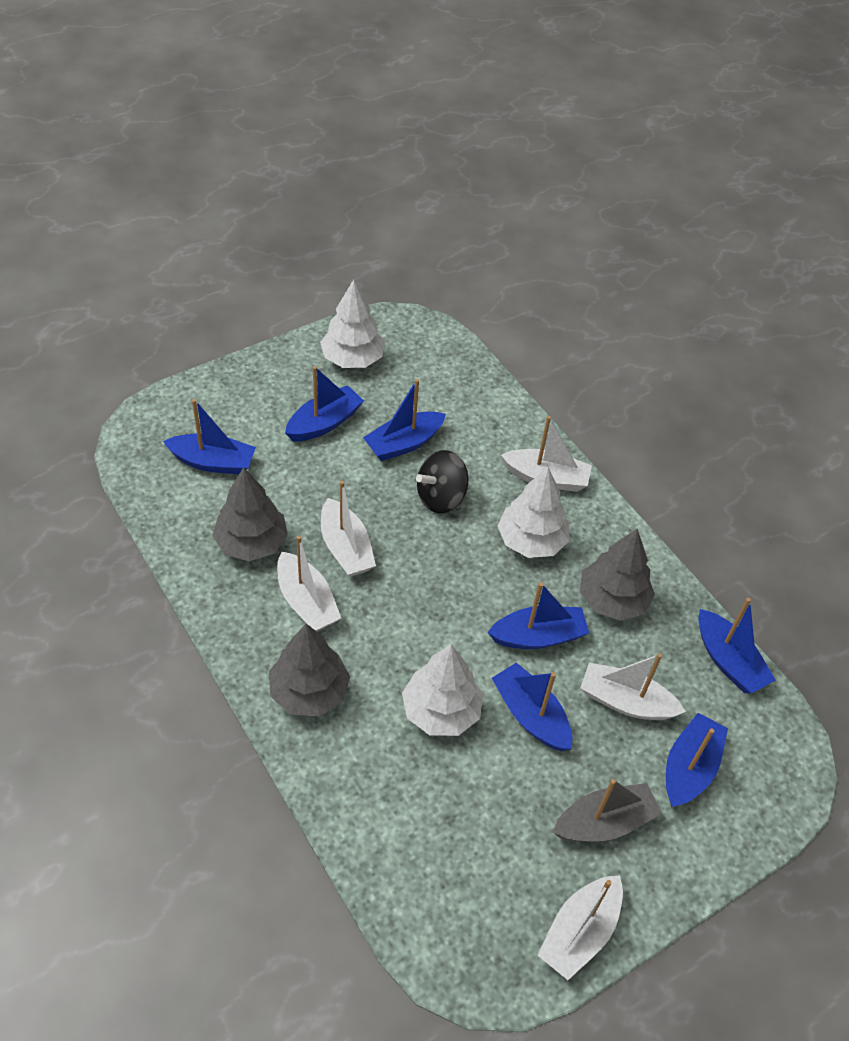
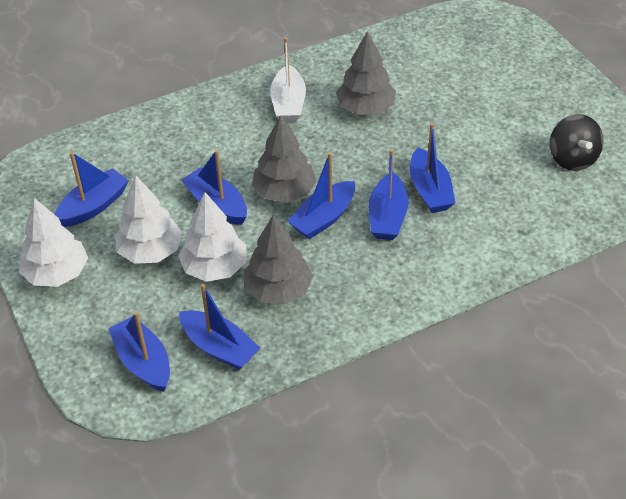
grey boat: 1 -> 0
white boat: 5 -> 1

